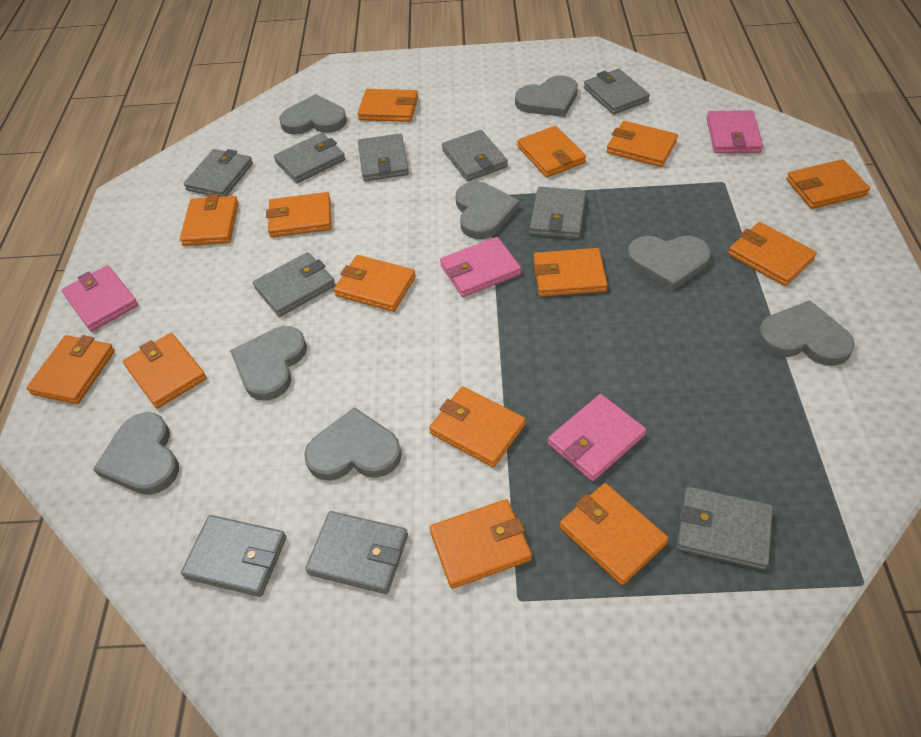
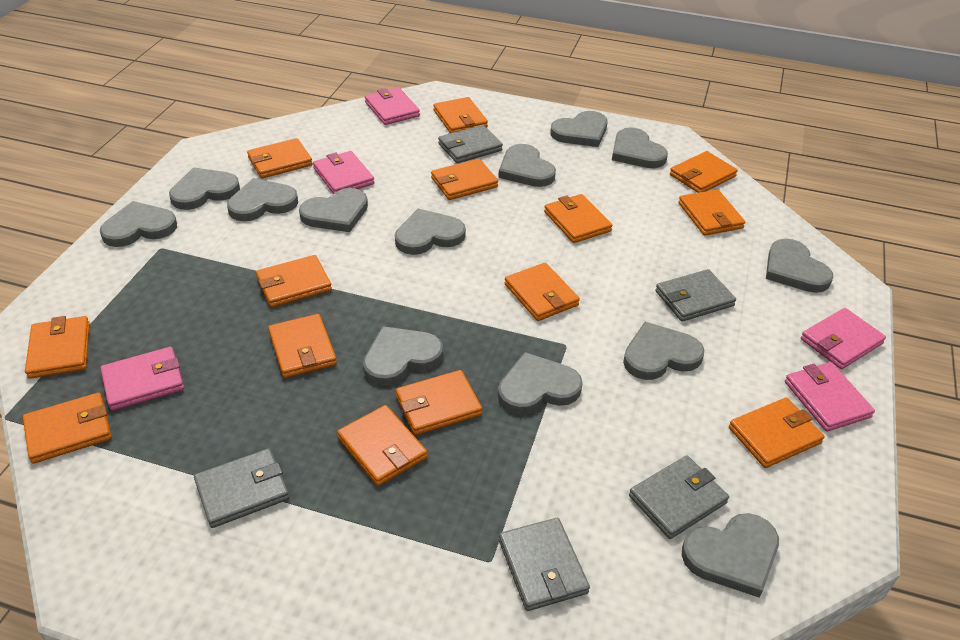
grey heart: 8 -> 13
grey wallet: 10 -> 5
pink wallet: 4 -> 5

